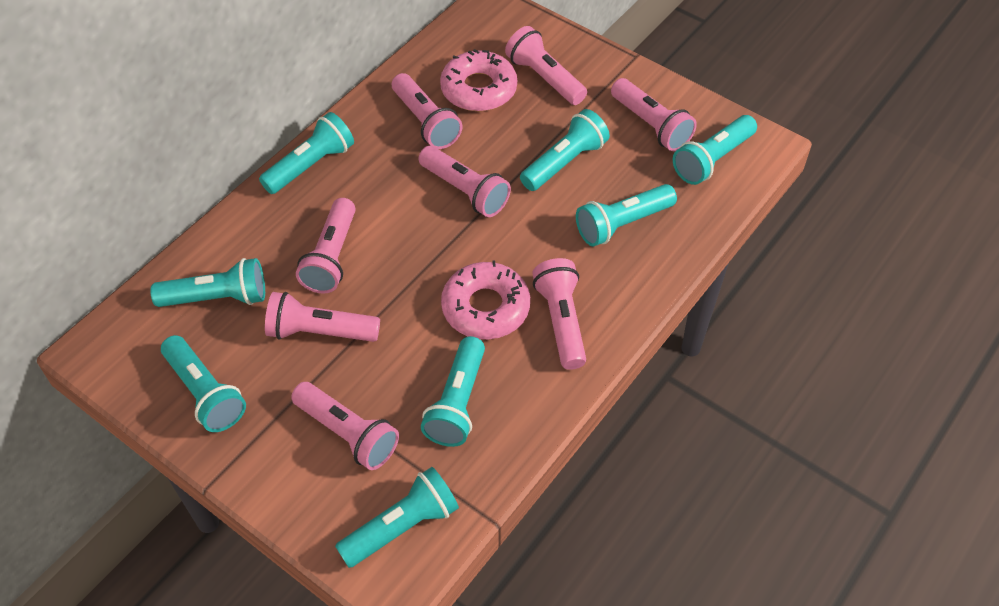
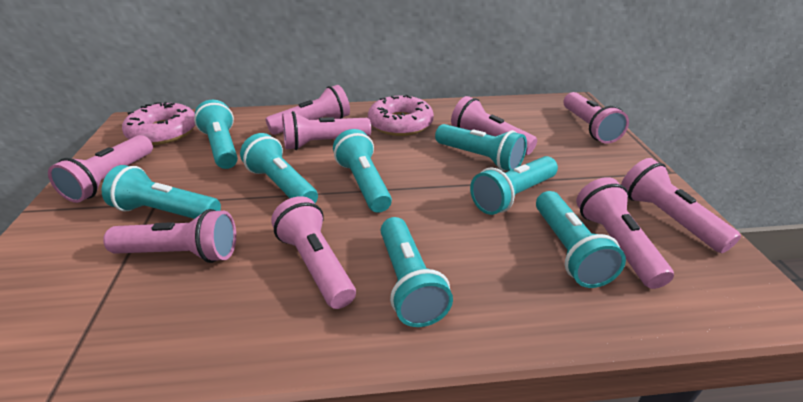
pink flashlight: 8 -> 9

